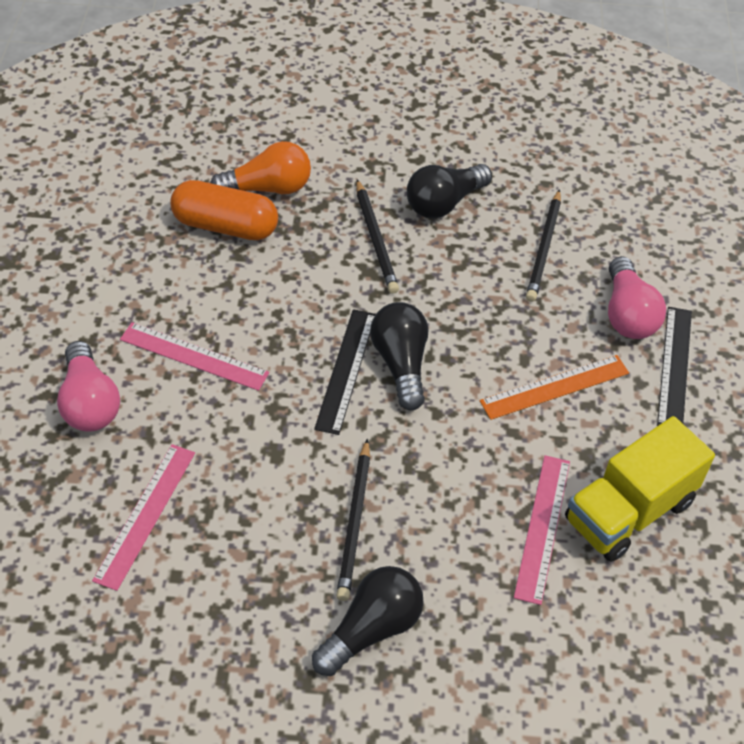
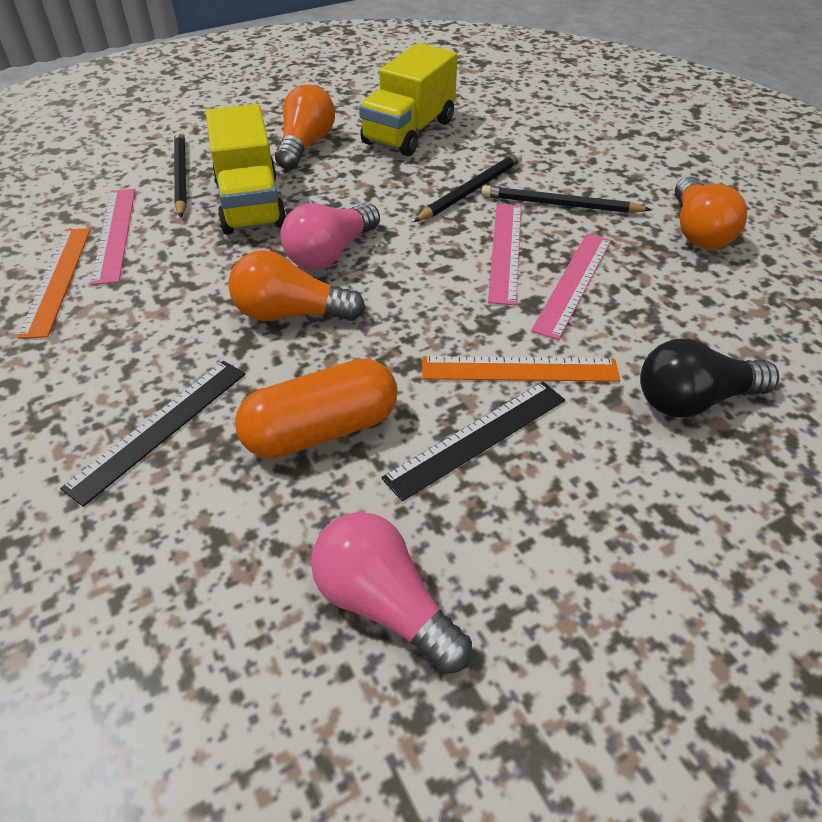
black light bulb: 3 -> 1
orange light bulb: 1 -> 3
orange ruler: 1 -> 2
yellow truck: 1 -> 2

